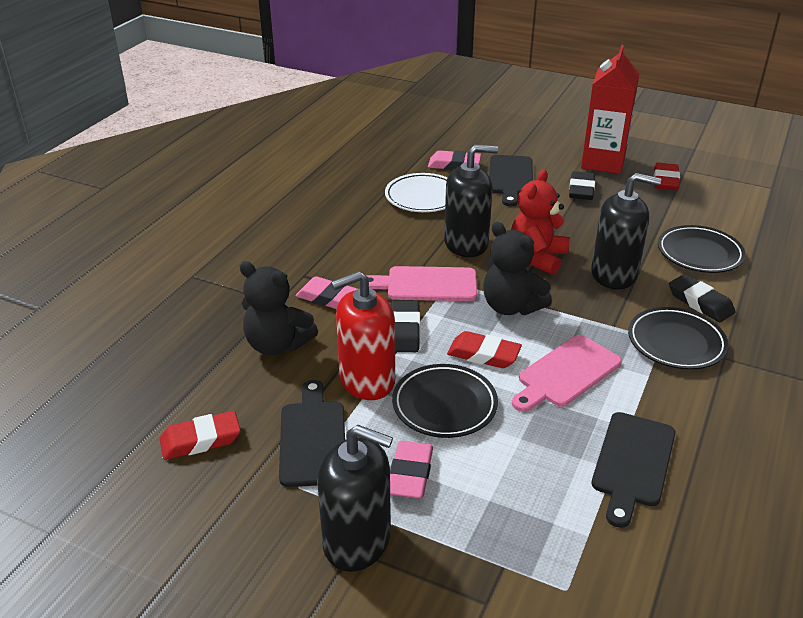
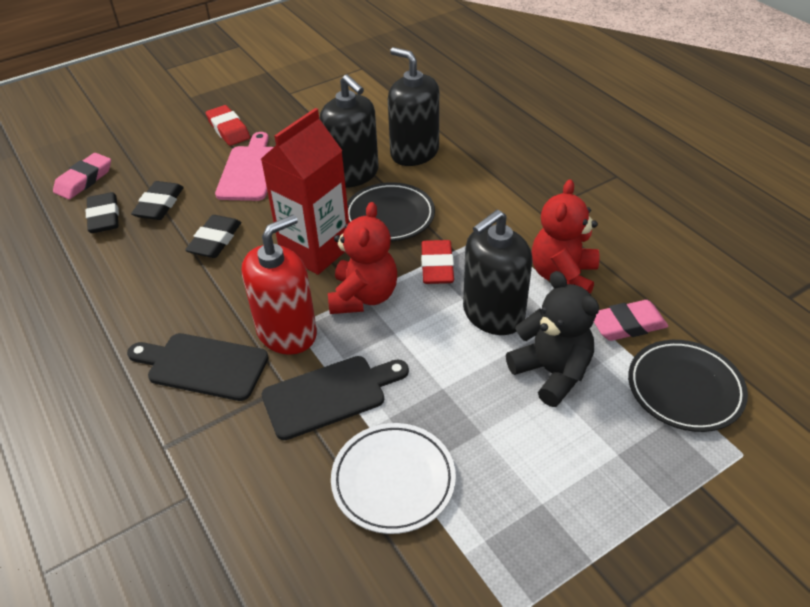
black cutting board: 3 -> 2
black plate: 3 -> 2
black teddy bear: 2 -> 1
pink cutting board: 2 -> 1
pink eraser: 3 -> 2
red eraser: 3 -> 2
red teddy bear: 1 -> 2

